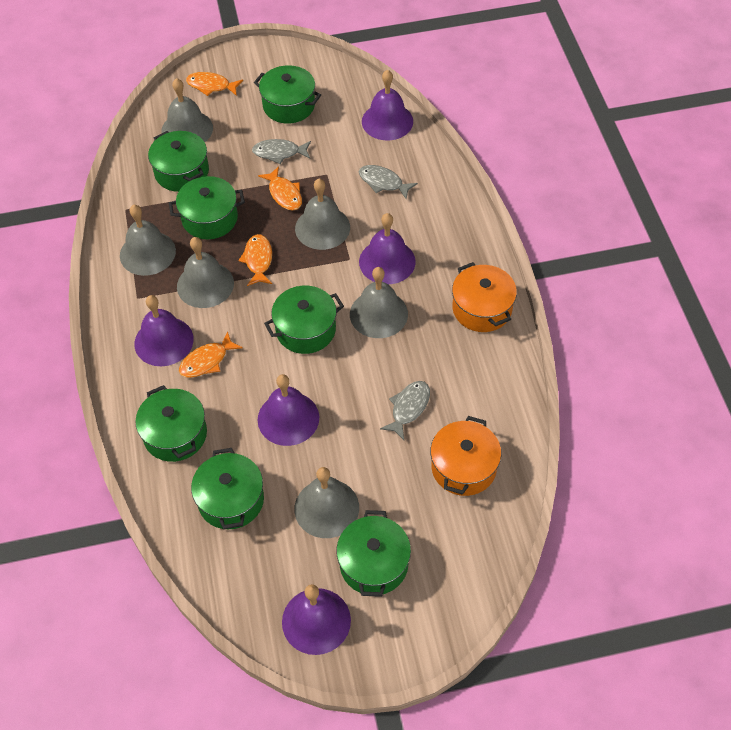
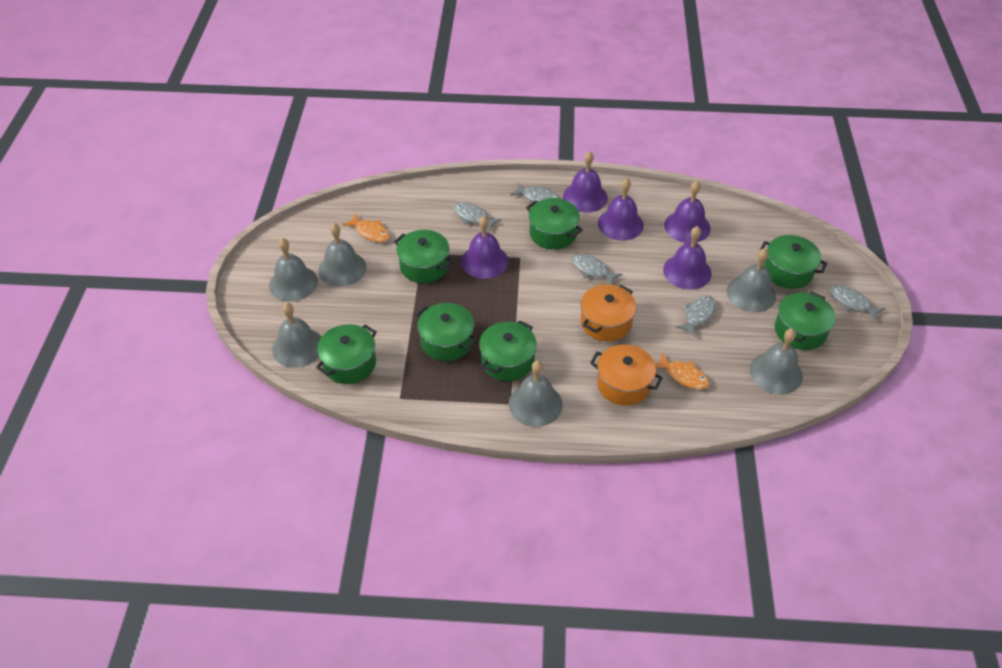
grey fish: 3 -> 5
orange fish: 4 -> 2

